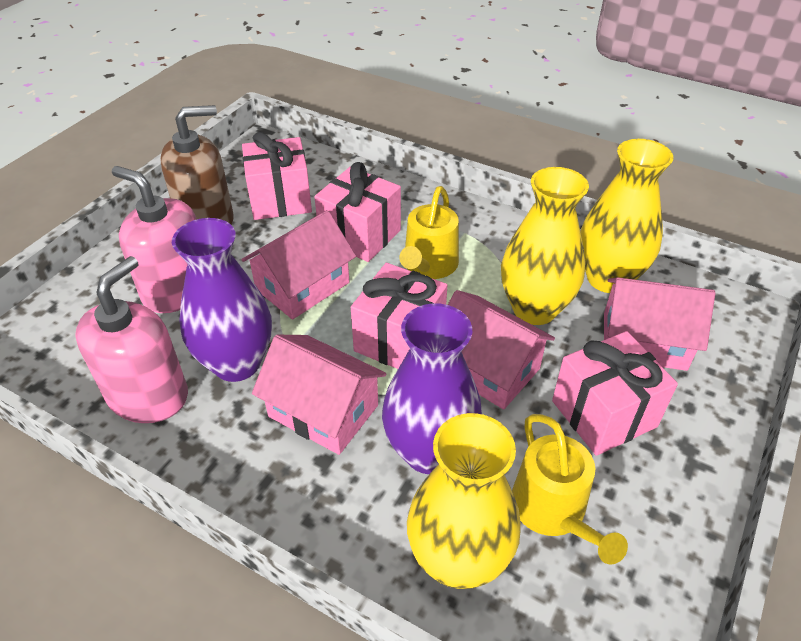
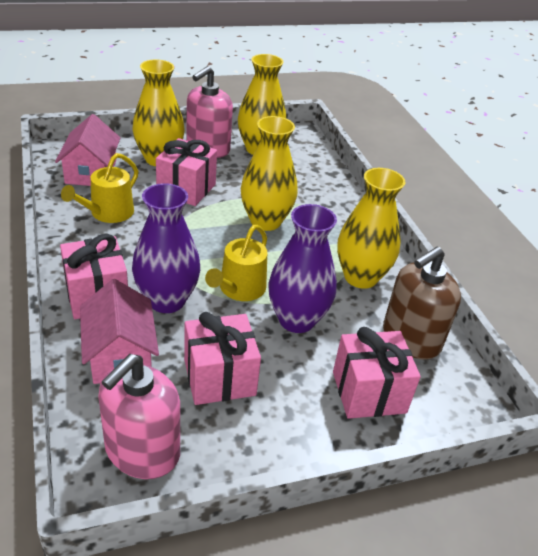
pink house: 4 -> 2
yellow vase: 3 -> 4

